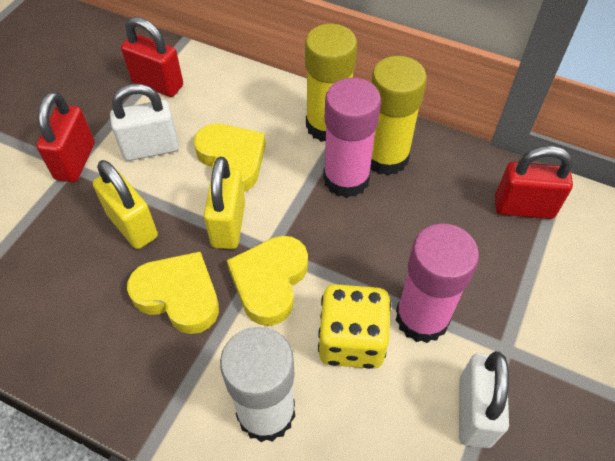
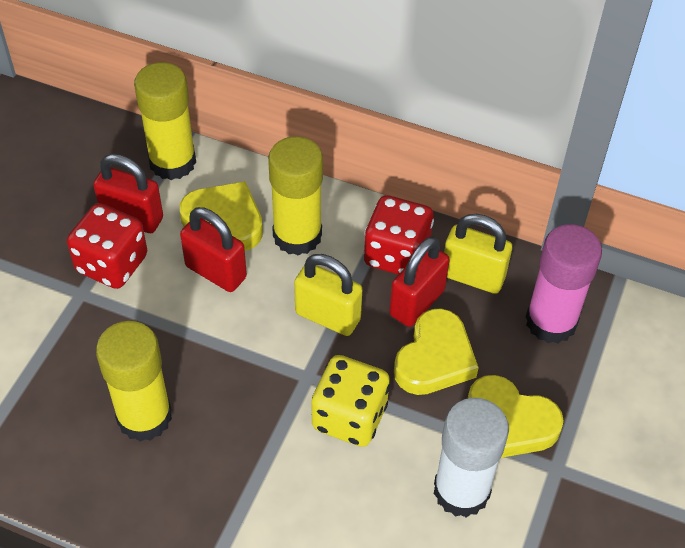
pink glue stick: 2 -> 1
red dice: 0 -> 2
white padlock: 2 -> 0
yellow glue stick: 2 -> 3

